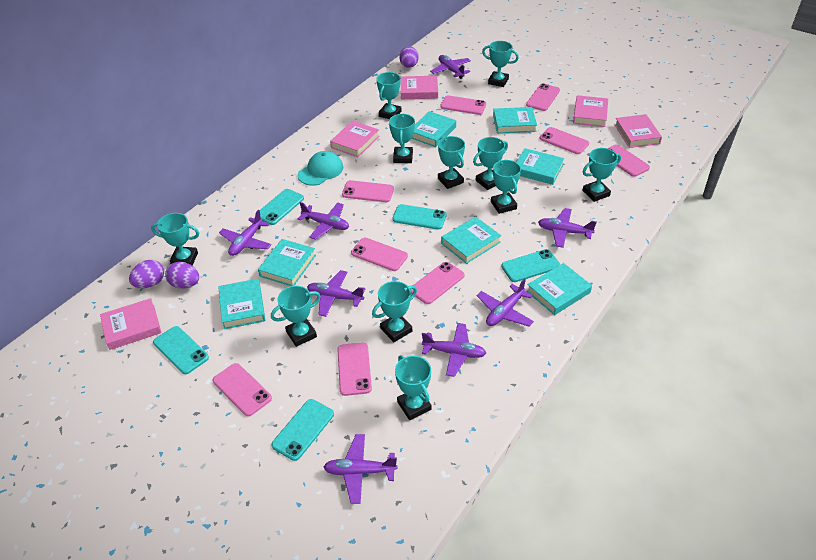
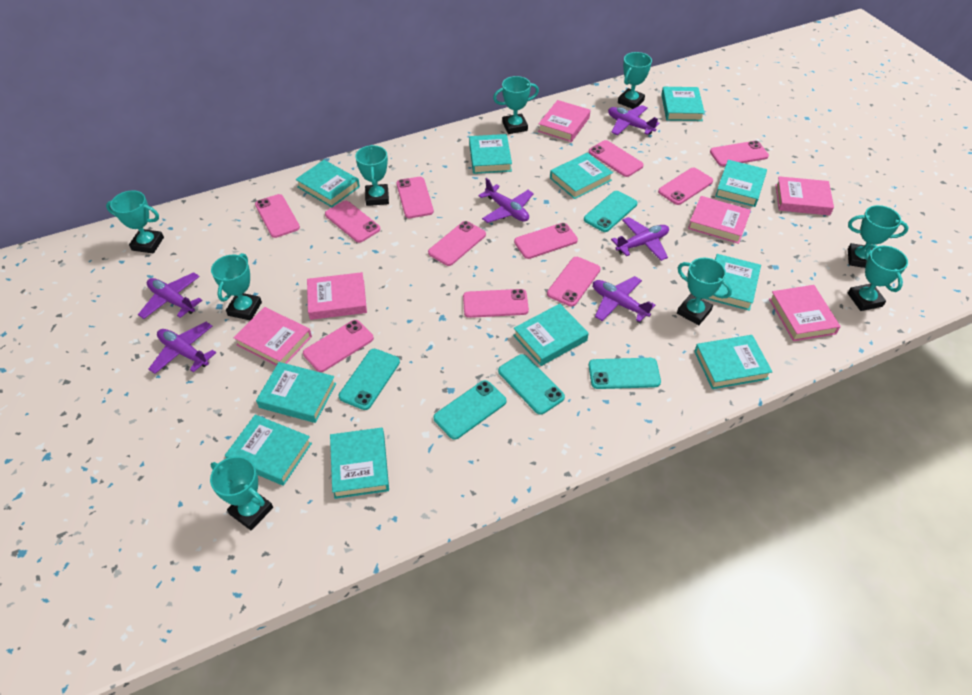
pink book: 5 -> 6
pink phone: 9 -> 11
purple egg: 3 -> 0
purple plane: 8 -> 6
turquoise book: 7 -> 11
turquoise cap: 1 -> 0
turquoise trophy: 11 -> 9

